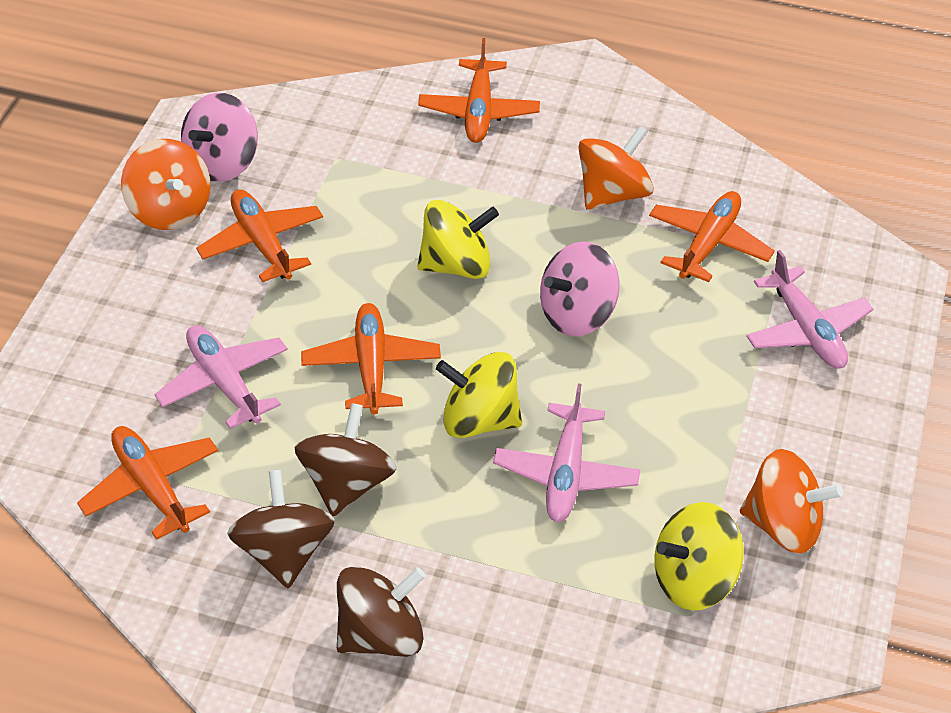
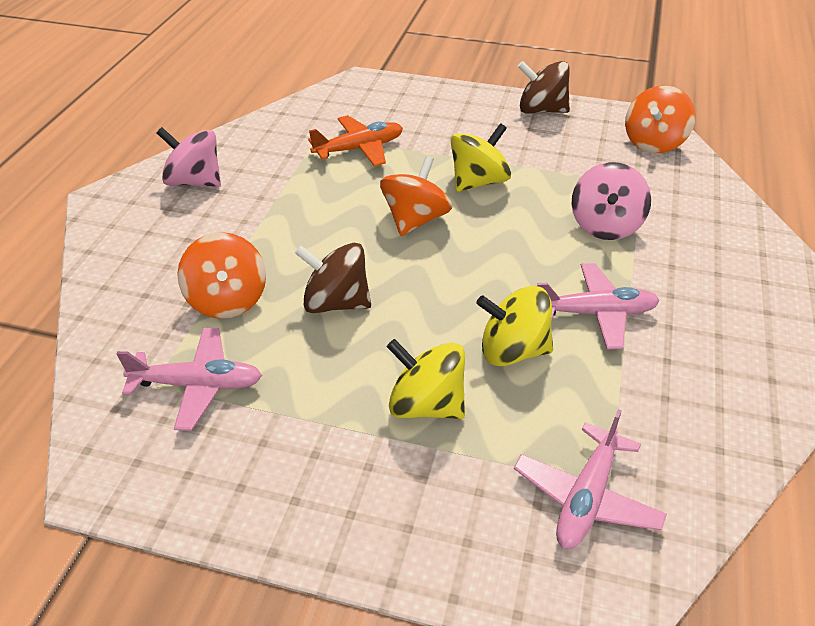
brown spinning top: 3 -> 2
orange plane: 5 -> 1

